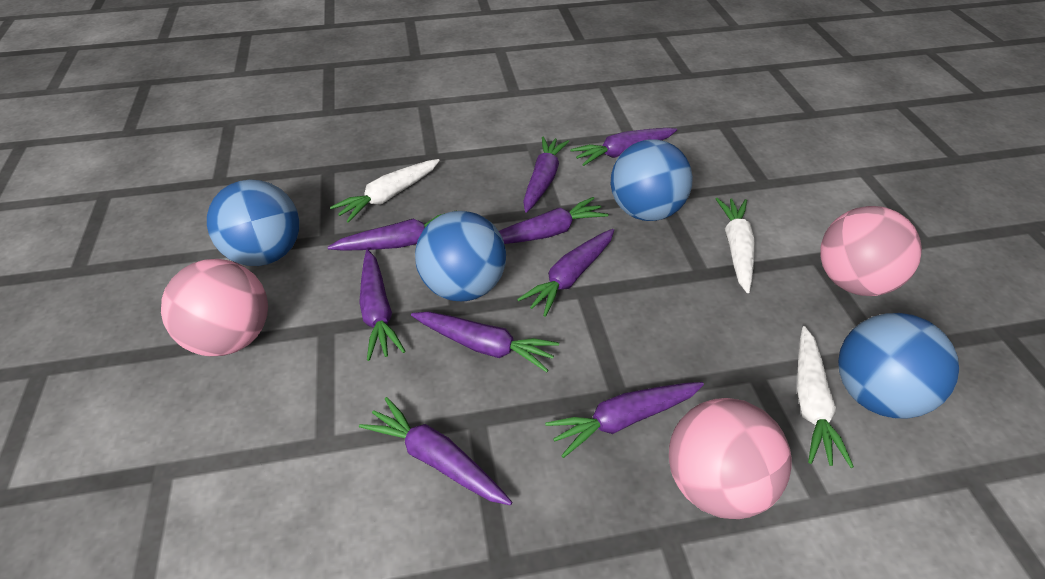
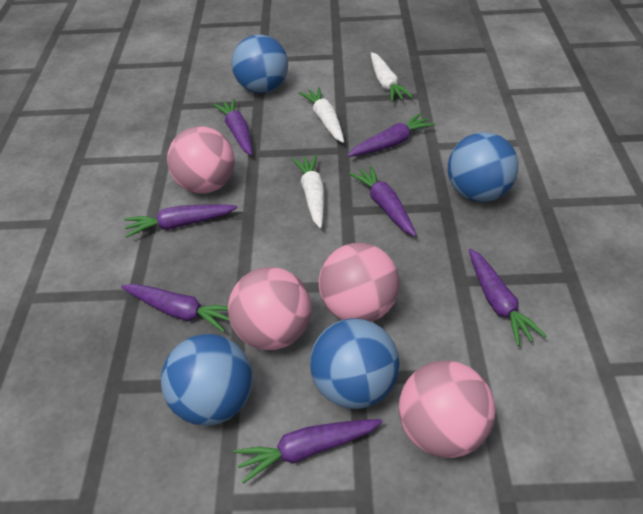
pink ball: 3 -> 4
purple carrot: 9 -> 7

